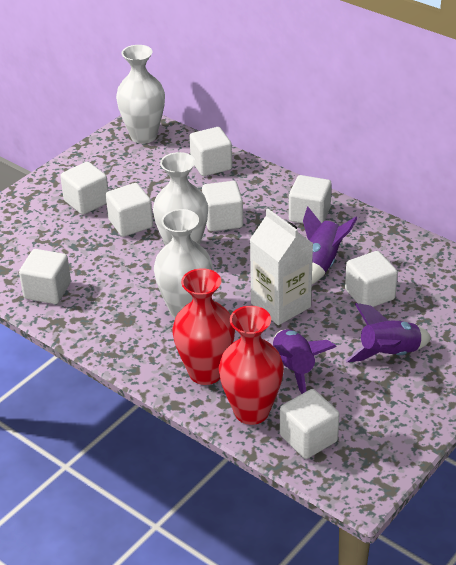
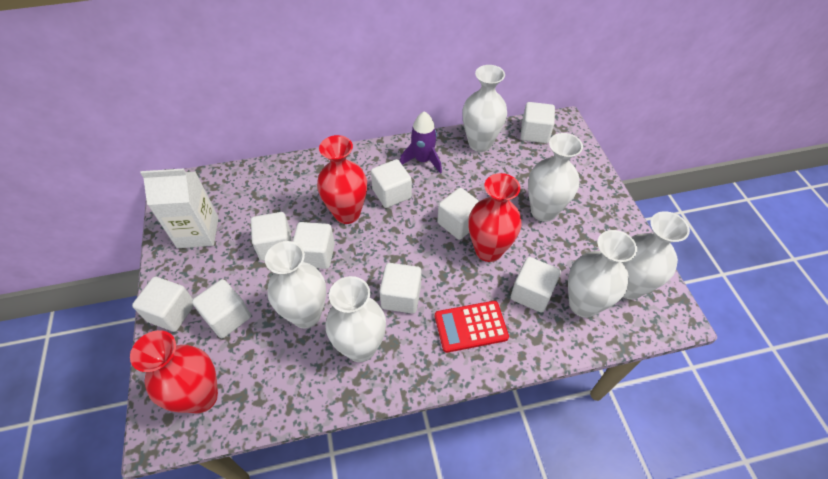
purple rocket: 3 -> 1
red calculator: 0 -> 1
red vase: 2 -> 3
white cube: 8 -> 9
white vase: 3 -> 6

